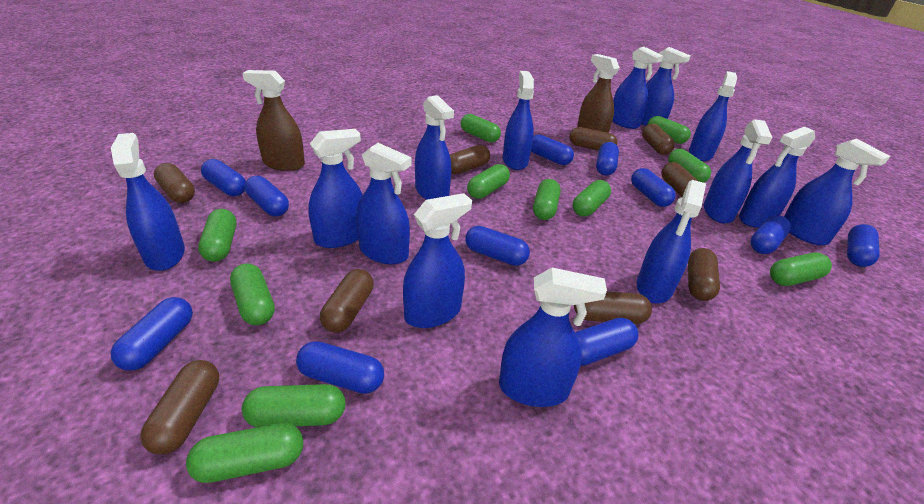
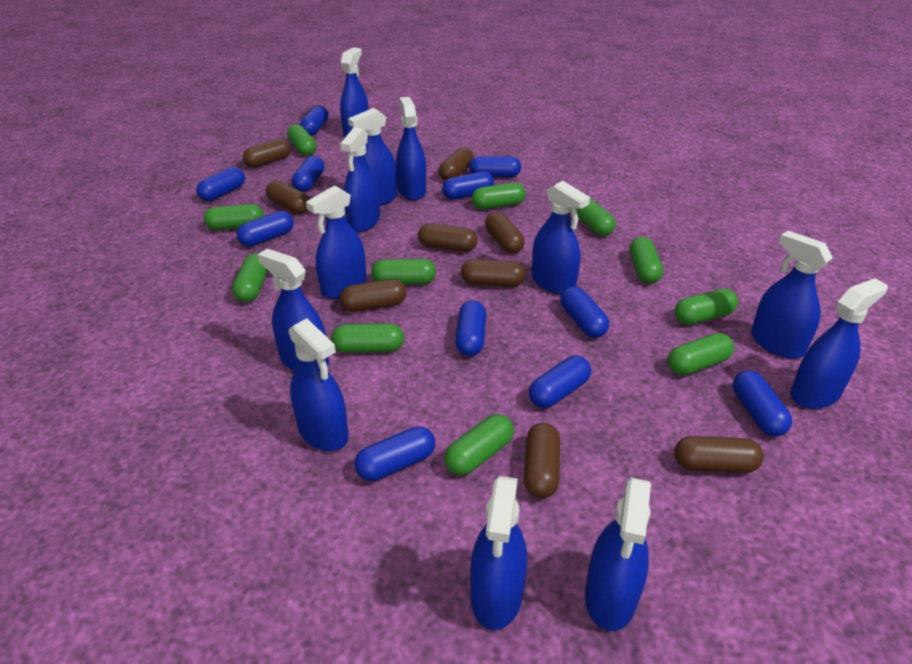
blue spray bottle: 14 -> 12
brown spray bottle: 2 -> 0

